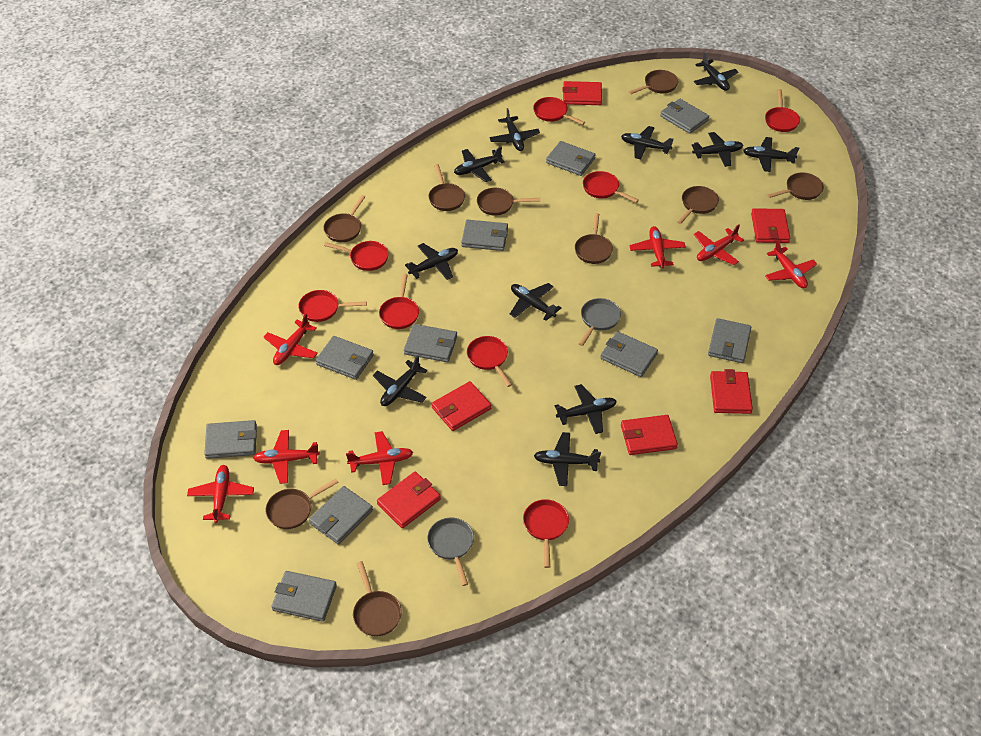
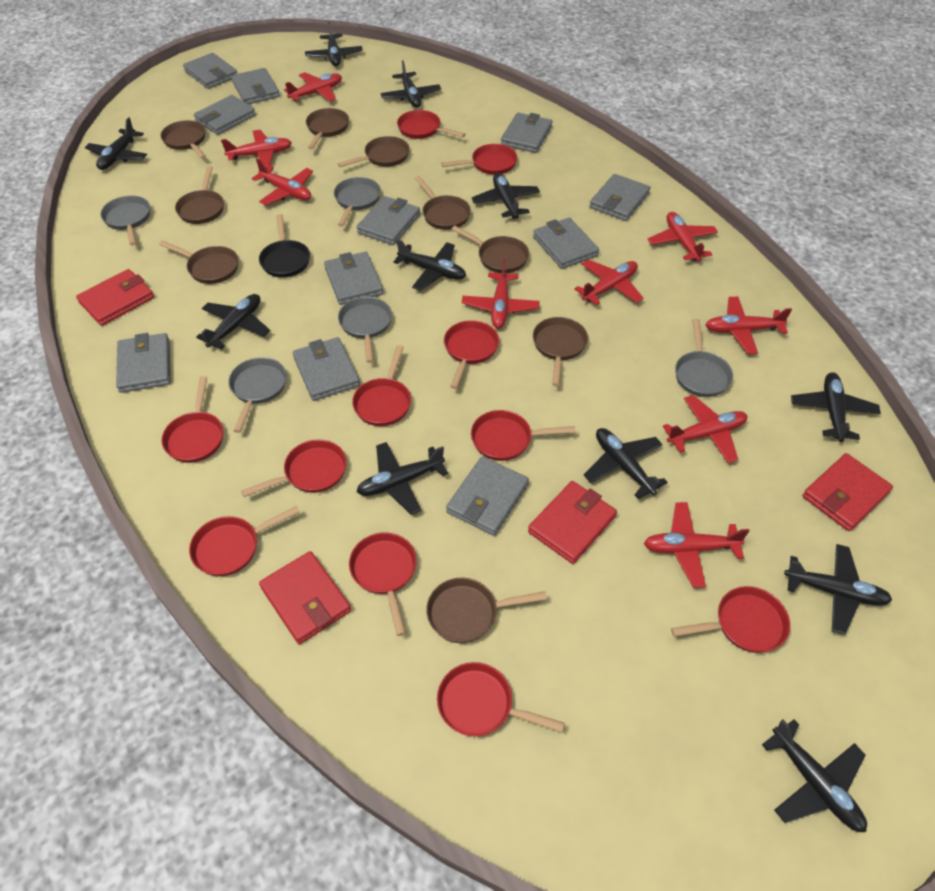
black pan: 0 -> 1
grey pan: 2 -> 5
grey wallet: 10 -> 11
red pan: 8 -> 11
red plane: 7 -> 9
red wallet: 6 -> 4

